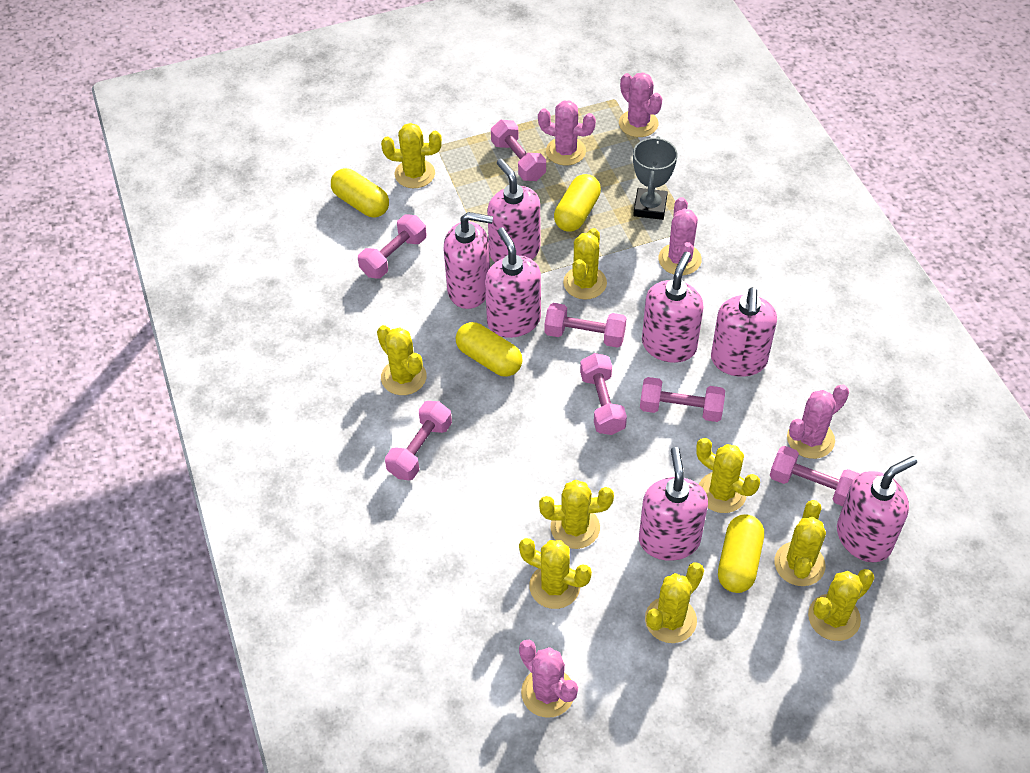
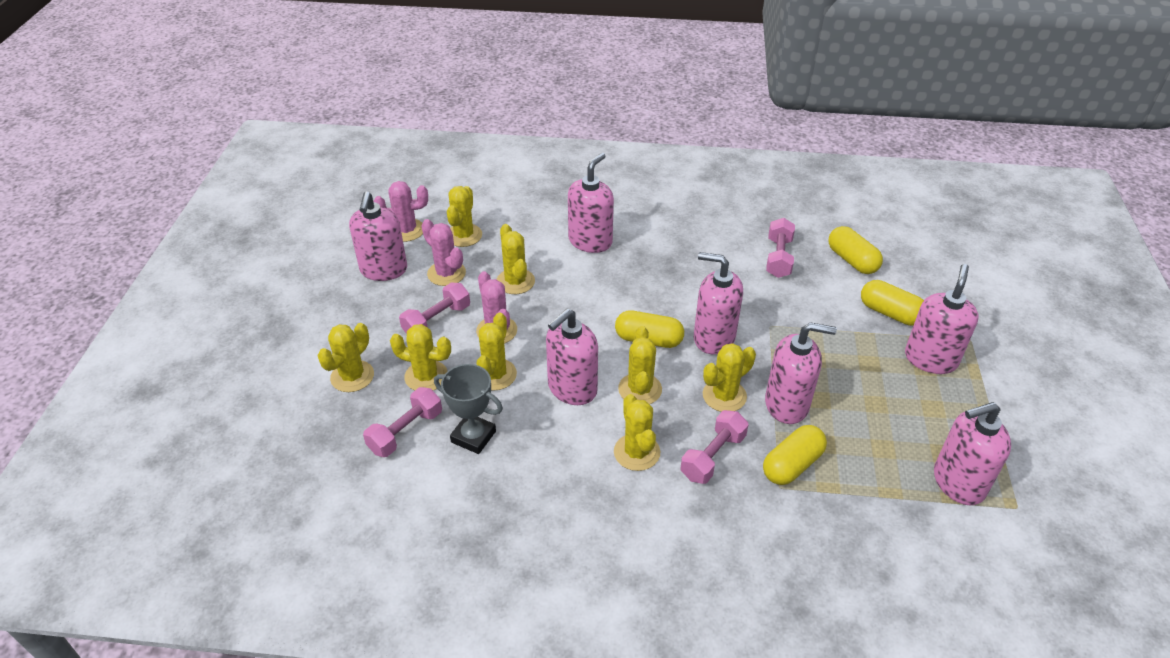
pink cactus: 5 -> 3
pink dumbbell: 7 -> 4
yellow cactus: 9 -> 8

